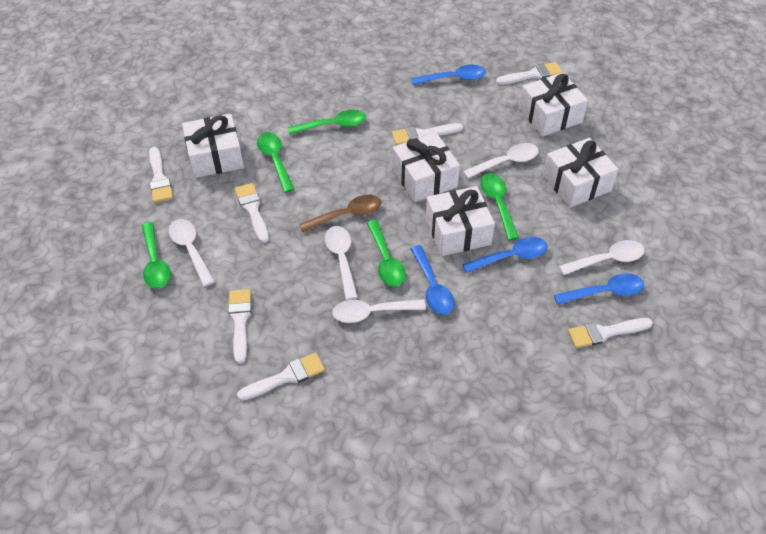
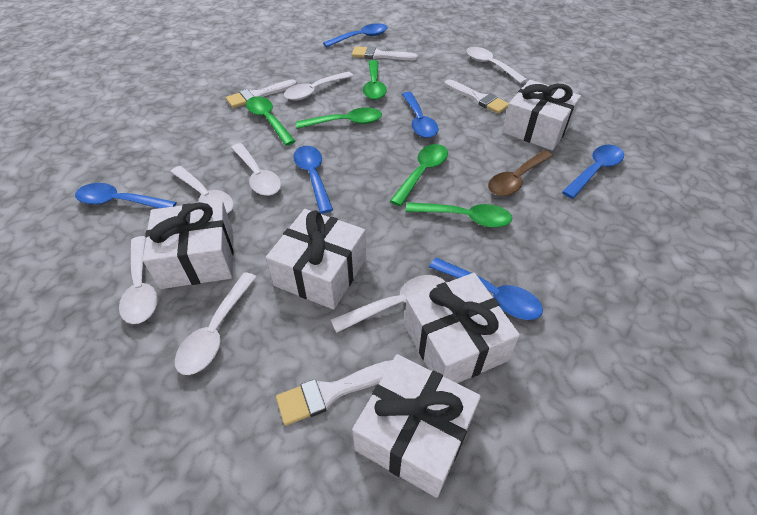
blue spoon: 4 -> 6
white brush: 7 -> 4
white spoon: 5 -> 7

